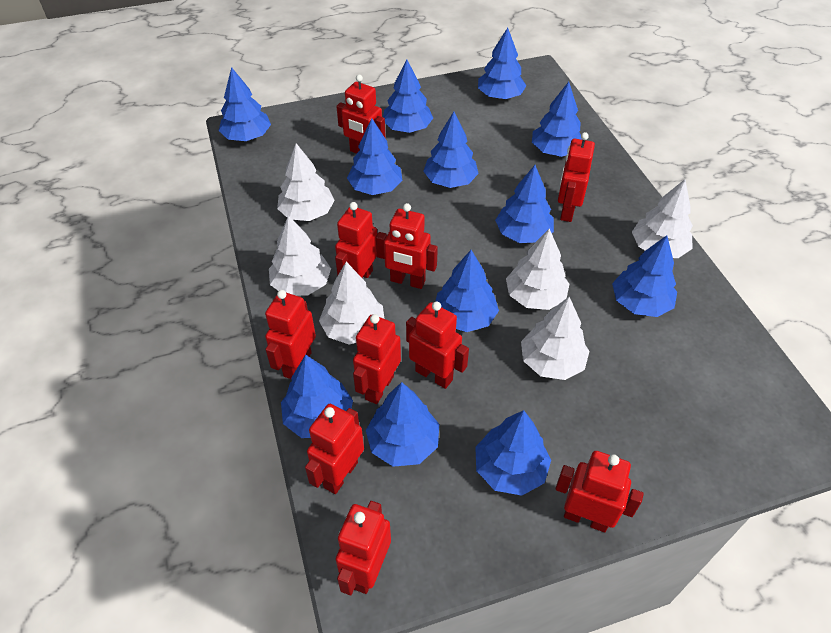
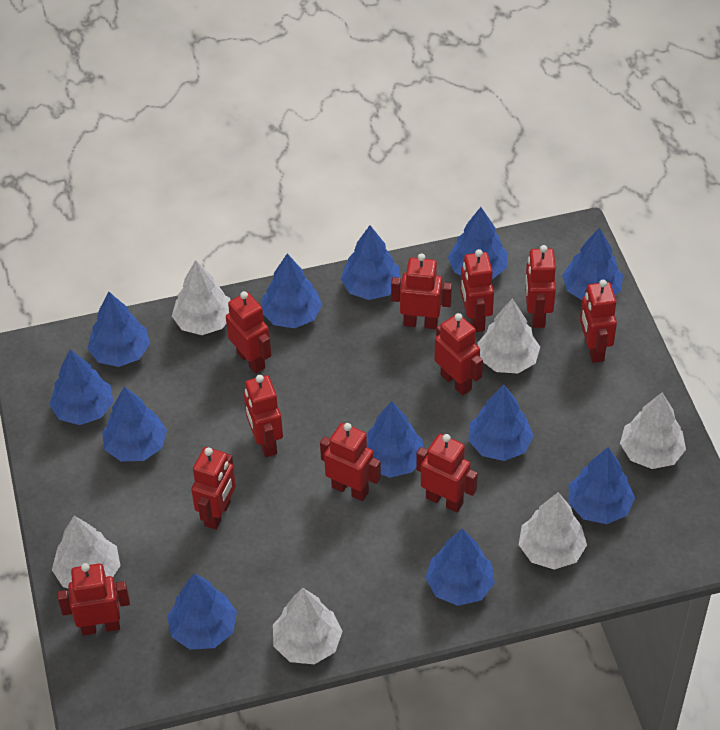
red robot: 10 -> 11

